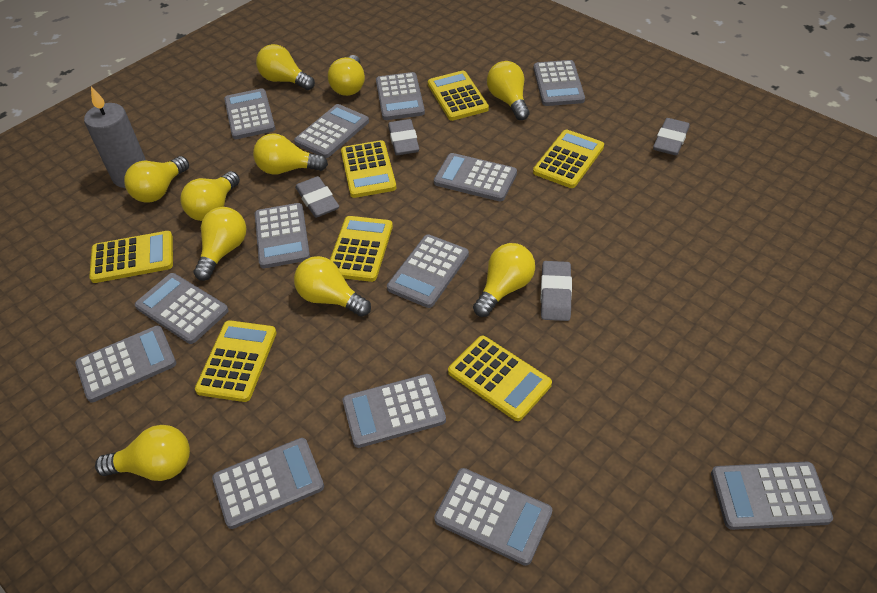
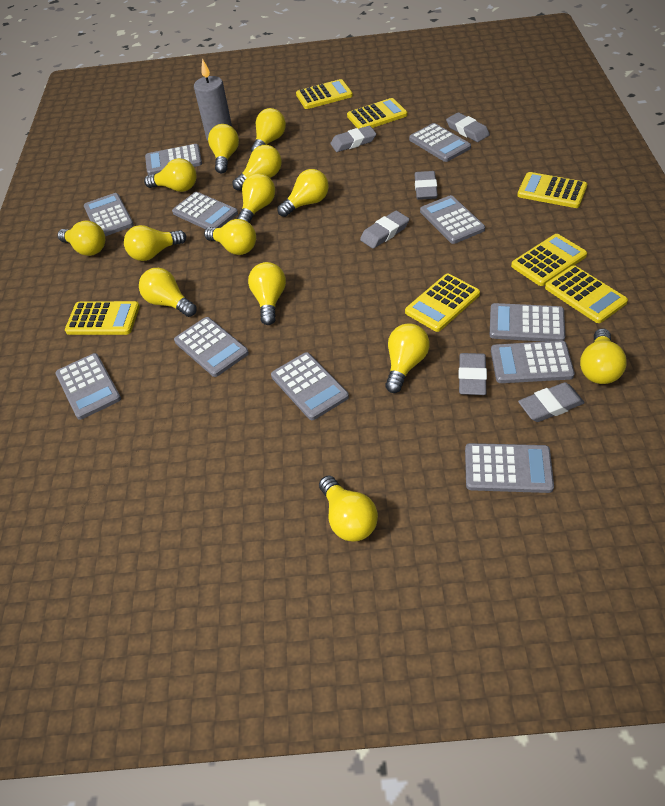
grey calculator: 13 -> 11
grey eraser: 4 -> 6
yellow light bulb: 10 -> 14

